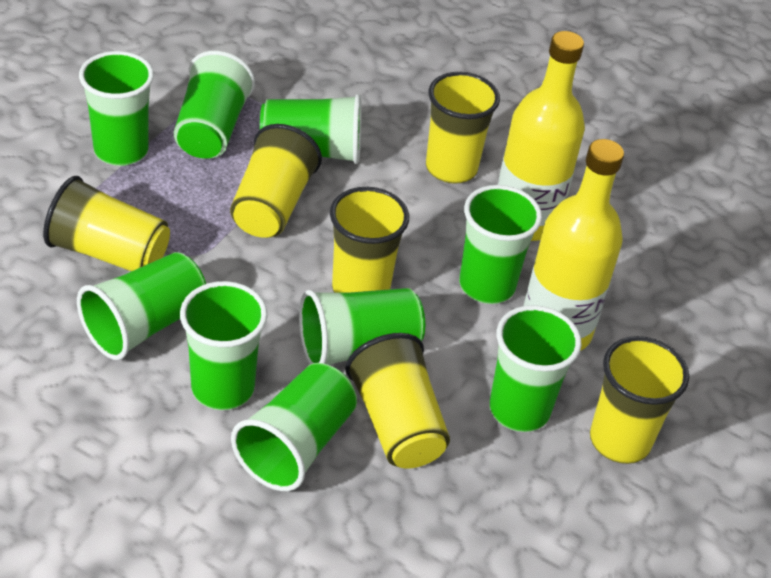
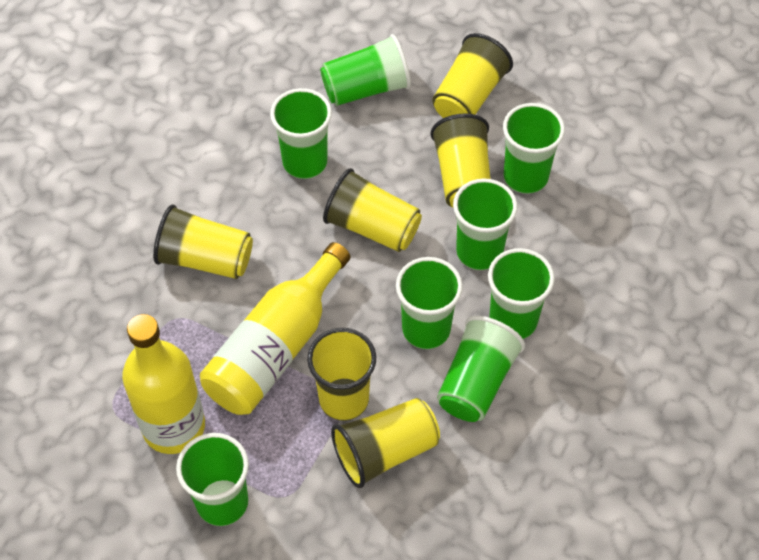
green cup: 9 -> 8

